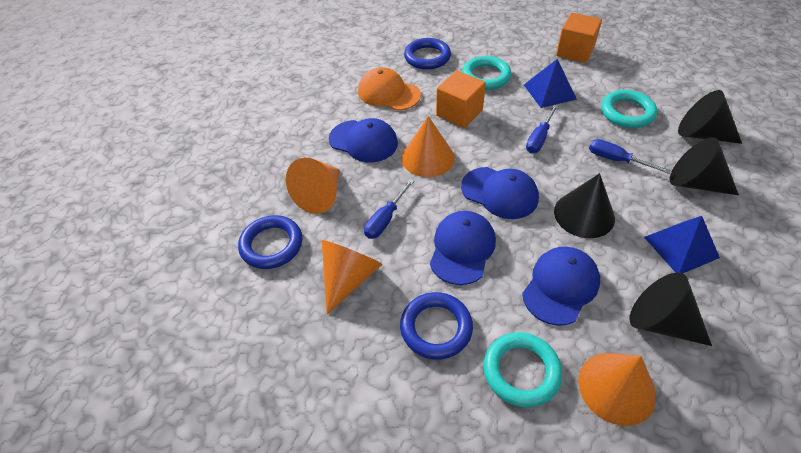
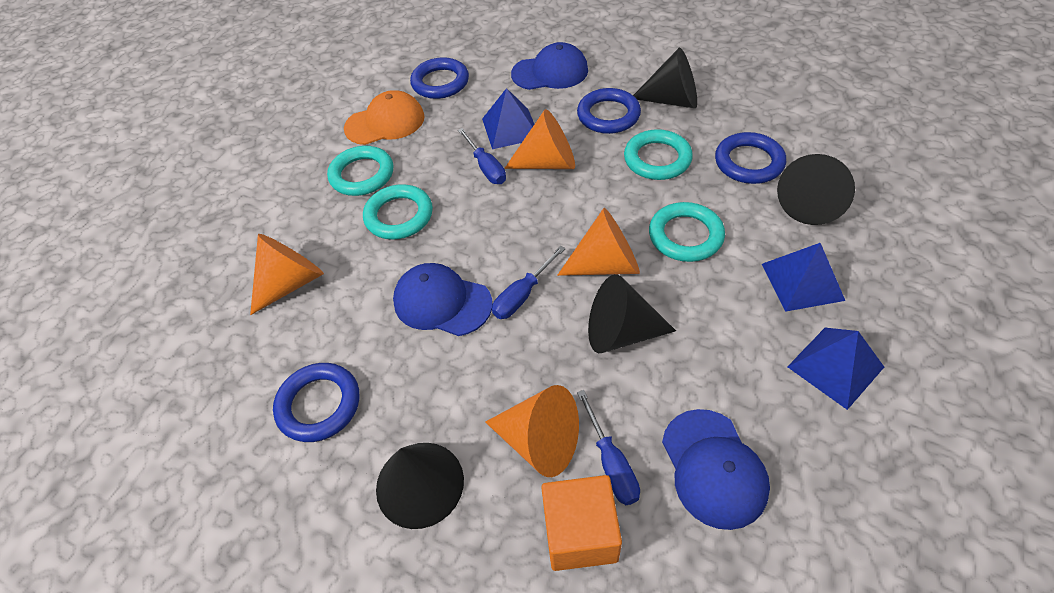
blue cap: 4 -> 3
blue pyramid: 2 -> 3
blue ring: 3 -> 4
orange cube: 2 -> 1
turquoise ring: 3 -> 4

